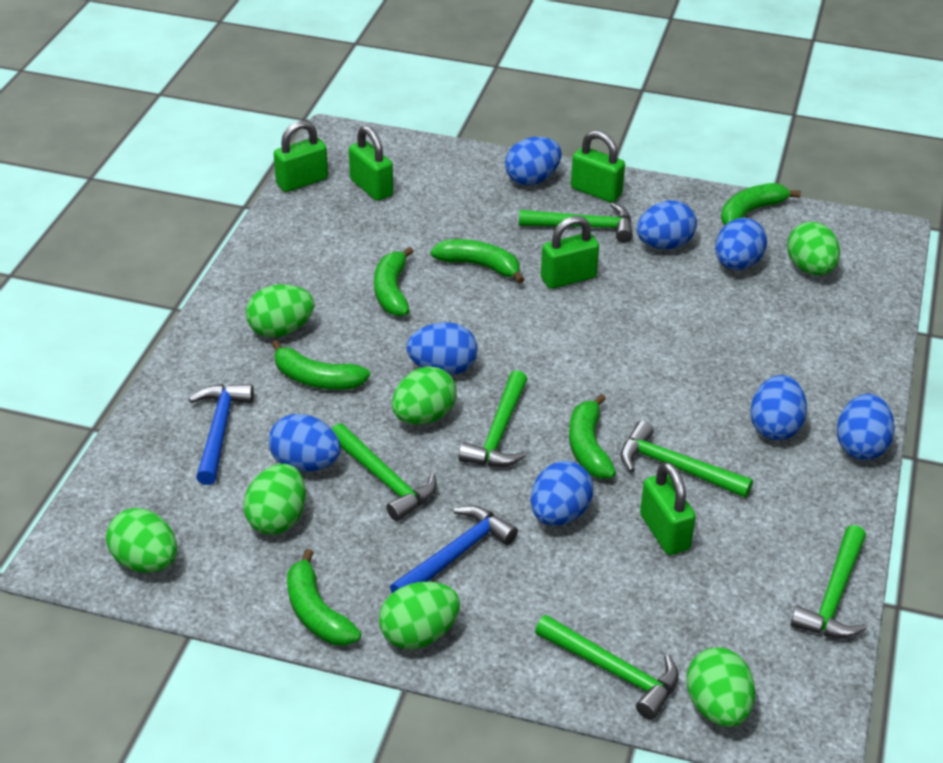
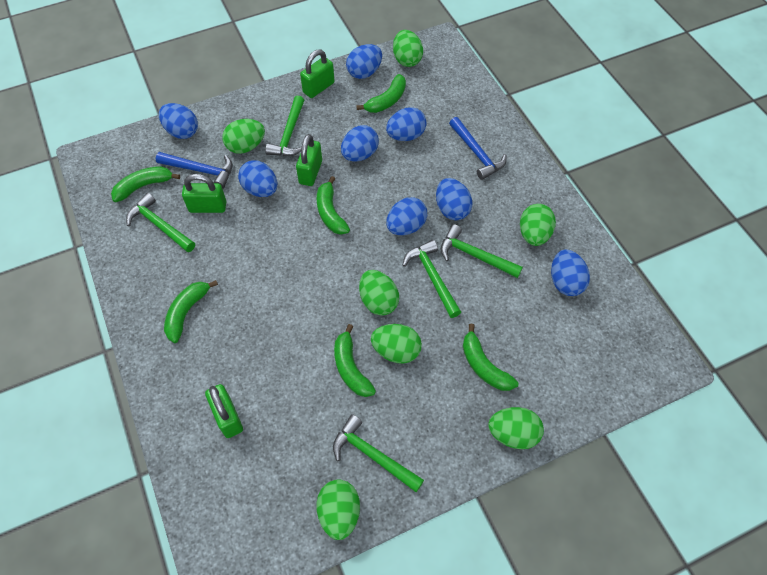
green hammer: 6 -> 5
green padlock: 5 -> 4

